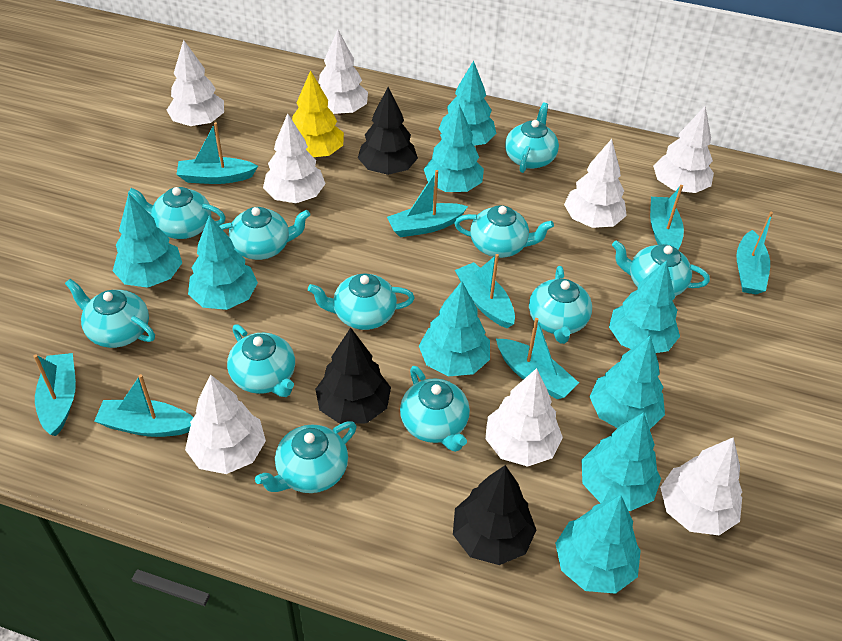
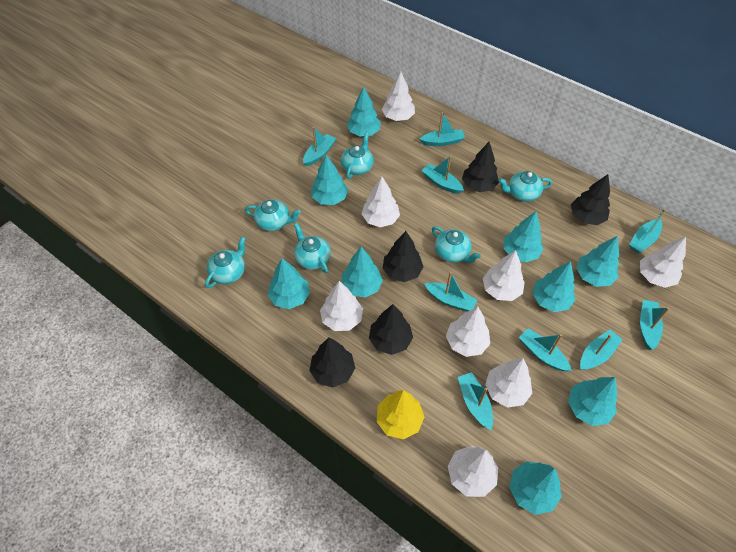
black tree: 3 -> 5
turquoise boat: 8 -> 9
turquoise teapot: 11 -> 6

